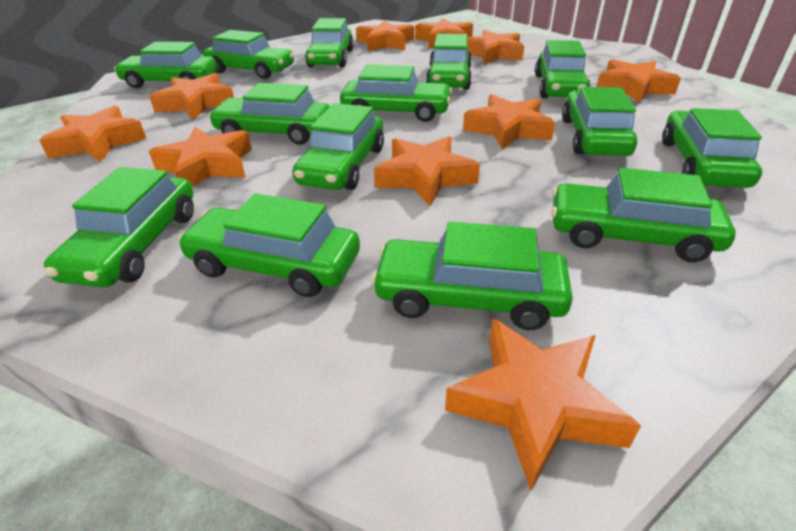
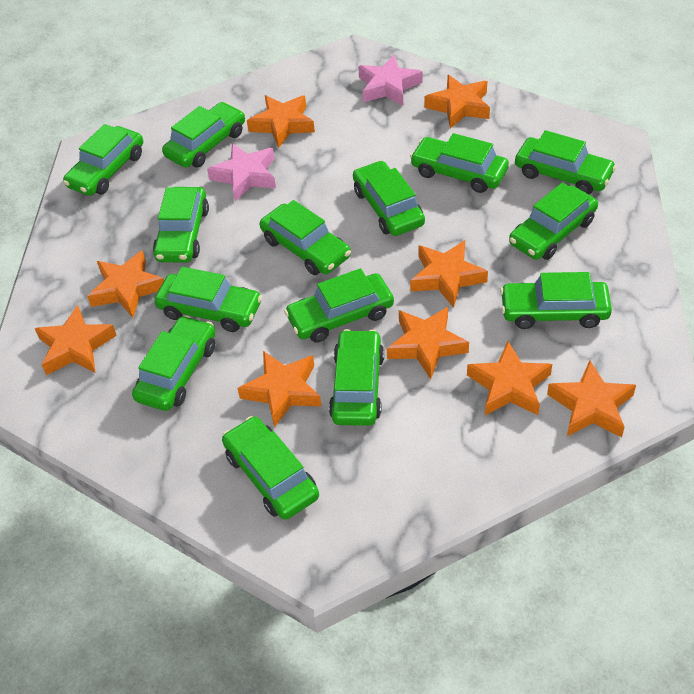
orange star: 10 -> 9
pink star: 0 -> 2

